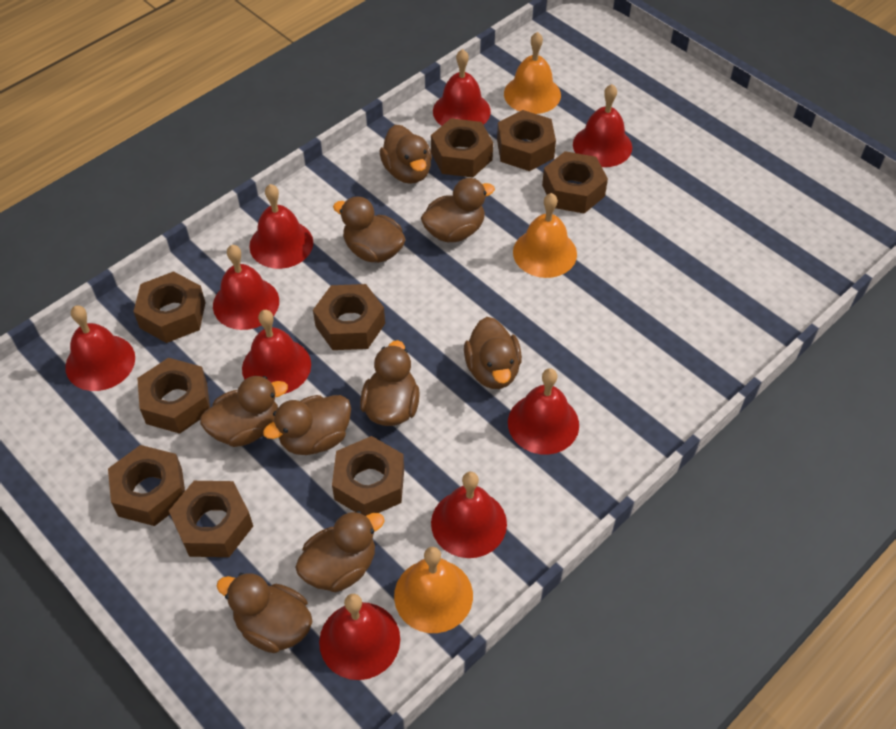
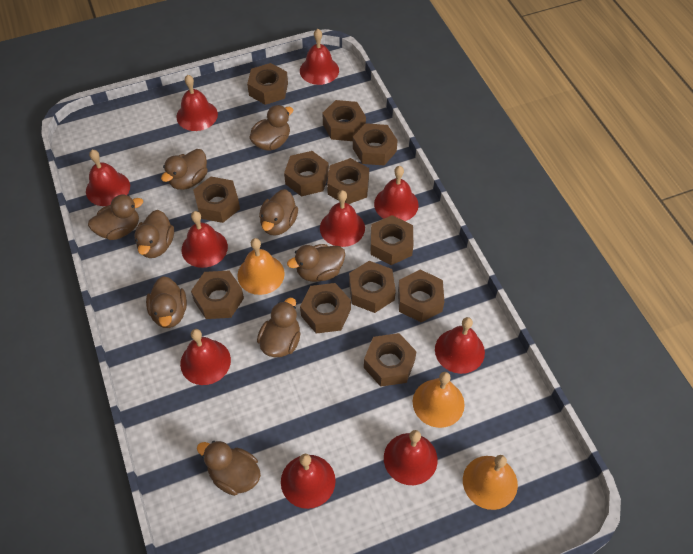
brown nut: 9 -> 12
red bell: 9 -> 10

